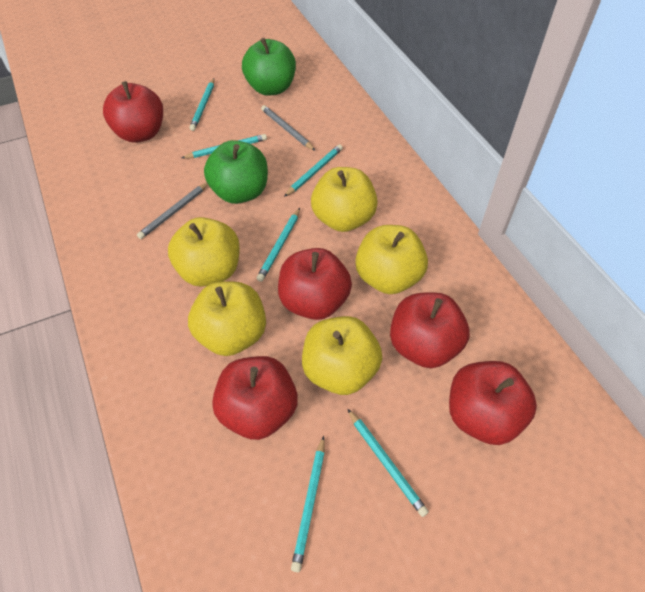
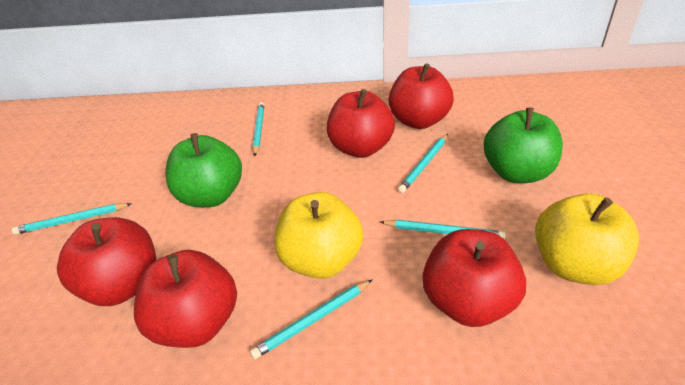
grey pencil: 2 -> 0
turquoise pencil: 6 -> 5
yellow apple: 5 -> 2

